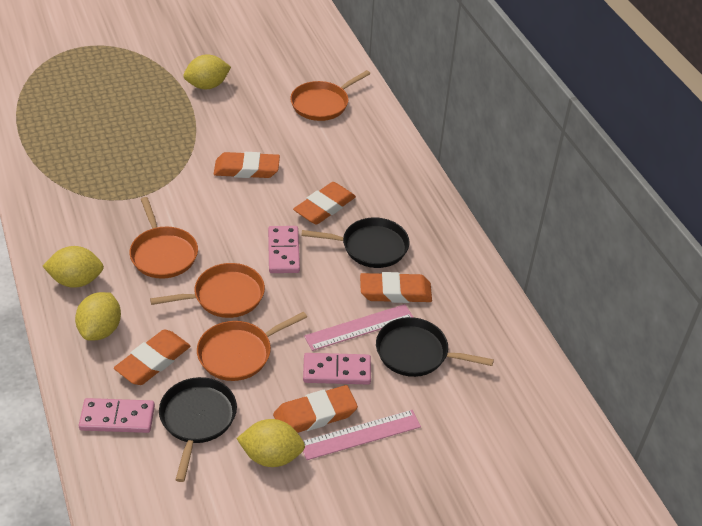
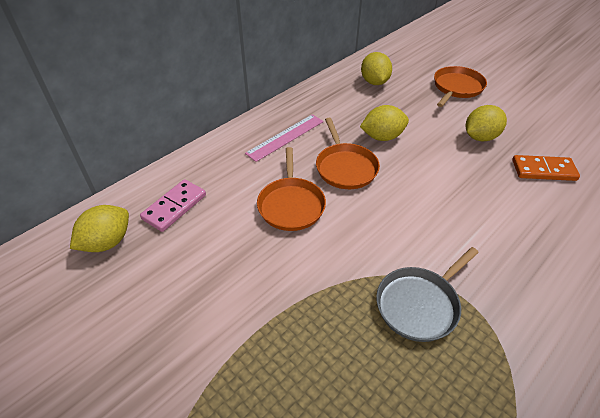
black pan: 3 -> 0
grey pan: 0 -> 1
orange domino: 0 -> 1
orange eraser: 5 -> 0
orange pan: 4 -> 3
pink domino: 3 -> 1
pink ruler: 2 -> 1

